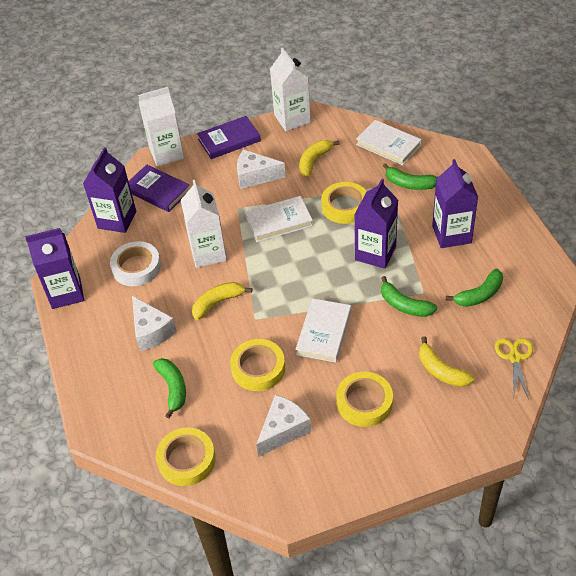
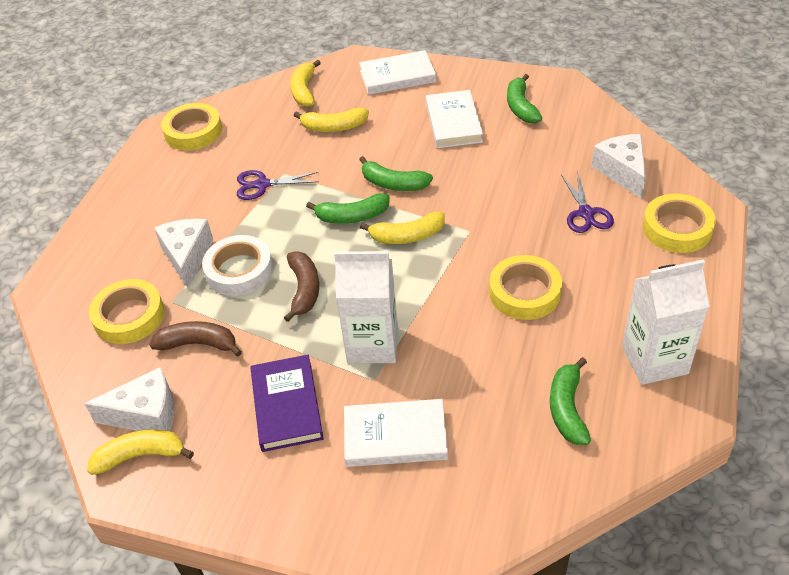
brown banana: 0 -> 2
purple book: 2 -> 1
purple carton: 4 -> 0
purple scissors: 0 -> 2
white carton: 3 -> 2
yellow banana: 3 -> 4
yellow scissors: 1 -> 0

